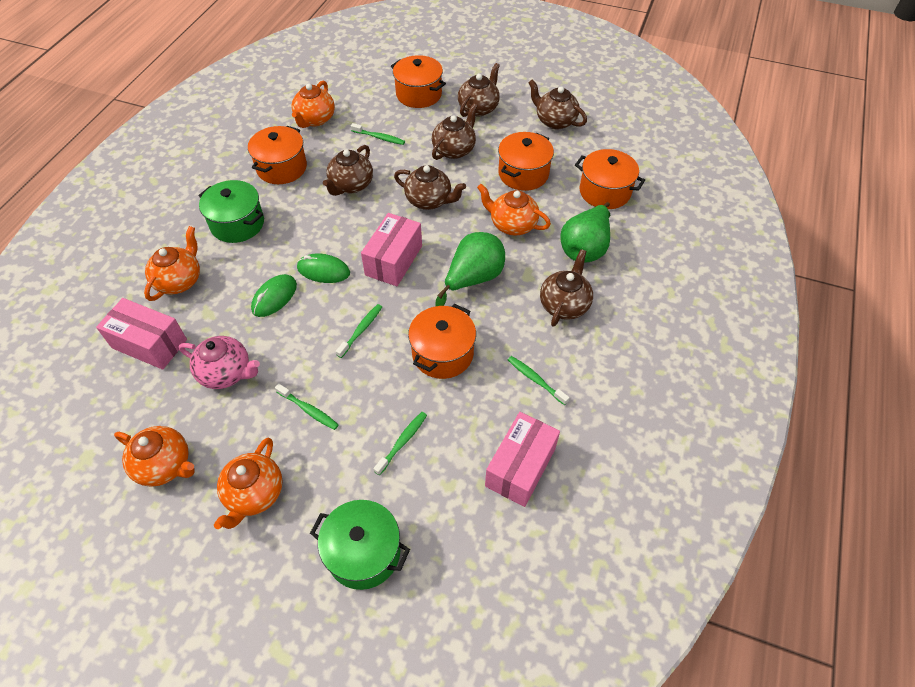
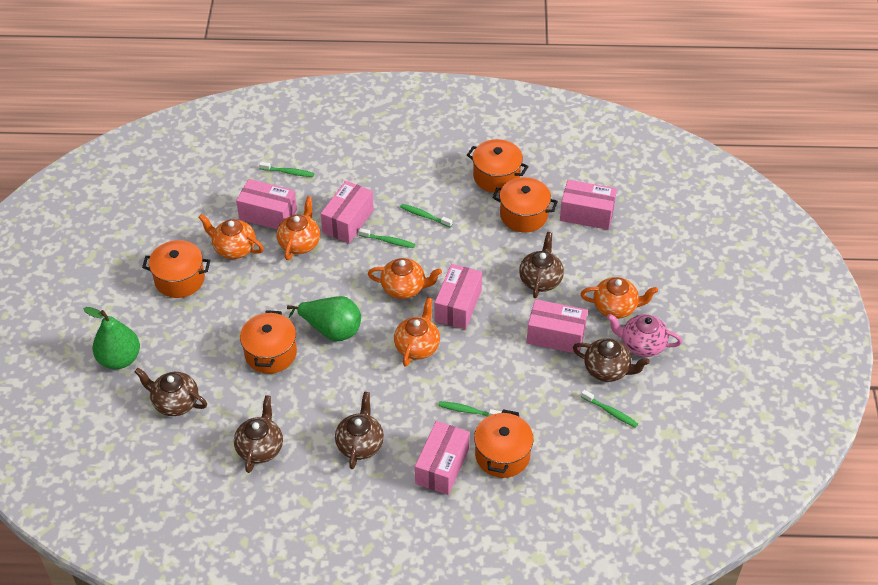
brown teapot: 6 -> 5
green mouse: 2 -> 0
green pot: 2 -> 0
pink box: 3 -> 6

